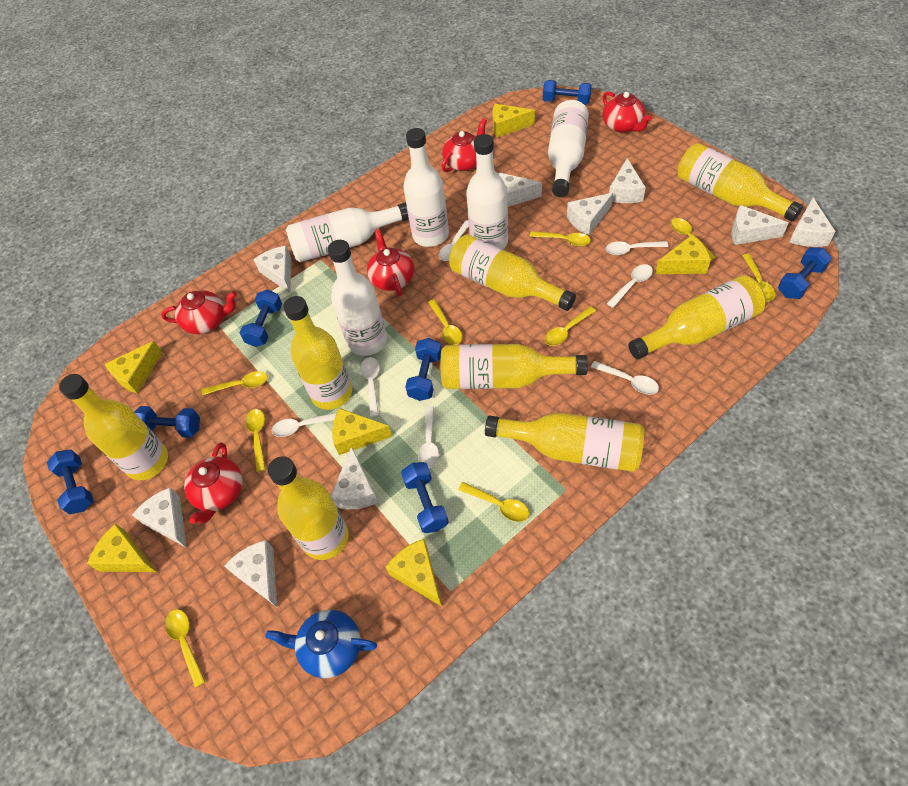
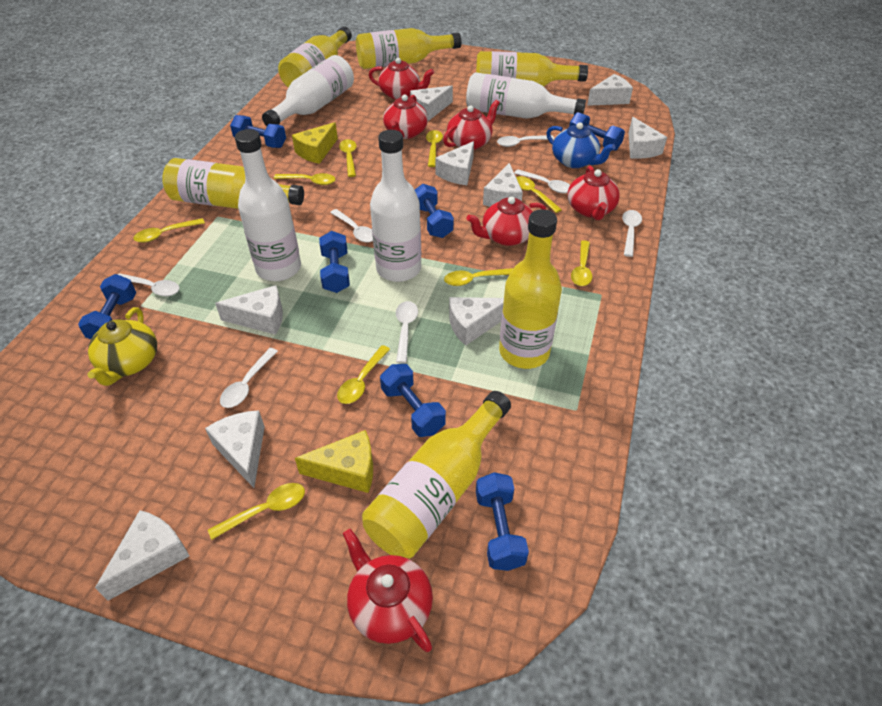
red teapot: 5 -> 6
white bottle: 5 -> 4
yellow bottle: 8 -> 6
yellow cheese: 6 -> 2
yellow teapot: 0 -> 1

